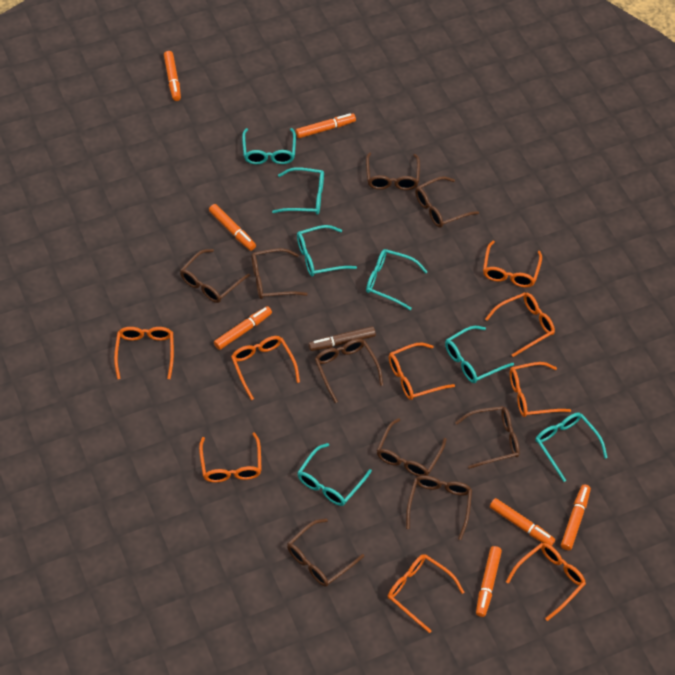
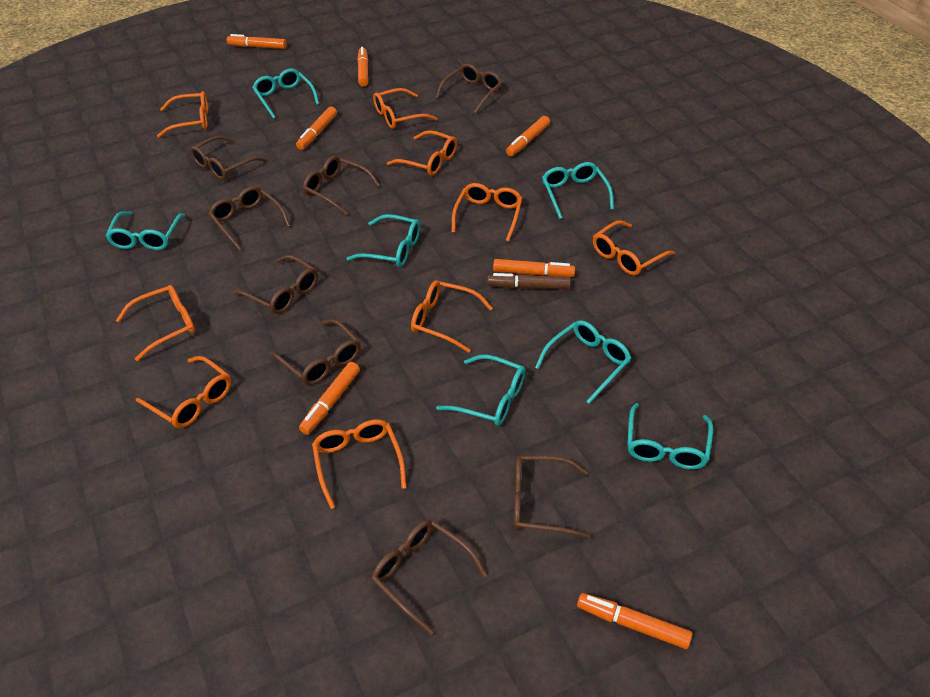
brown glasses: 9 -> 8

